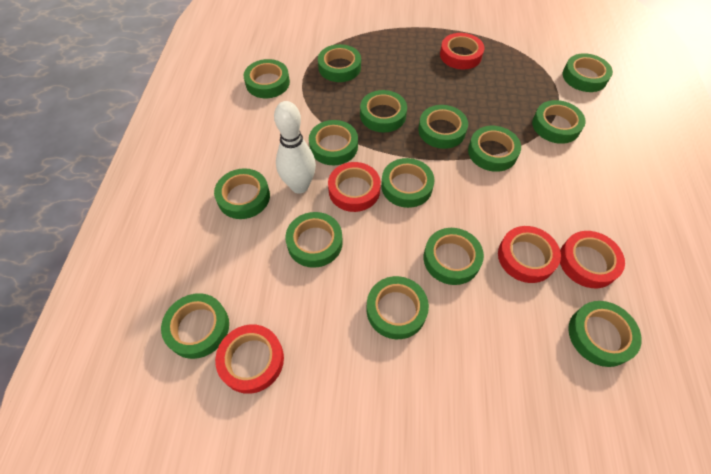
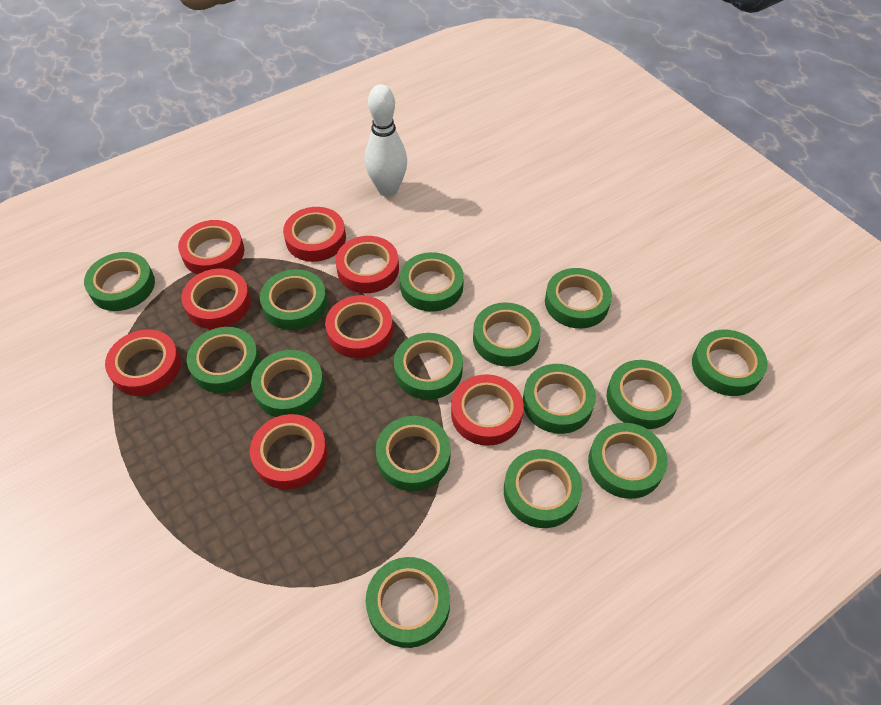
red tape: 5 -> 8

